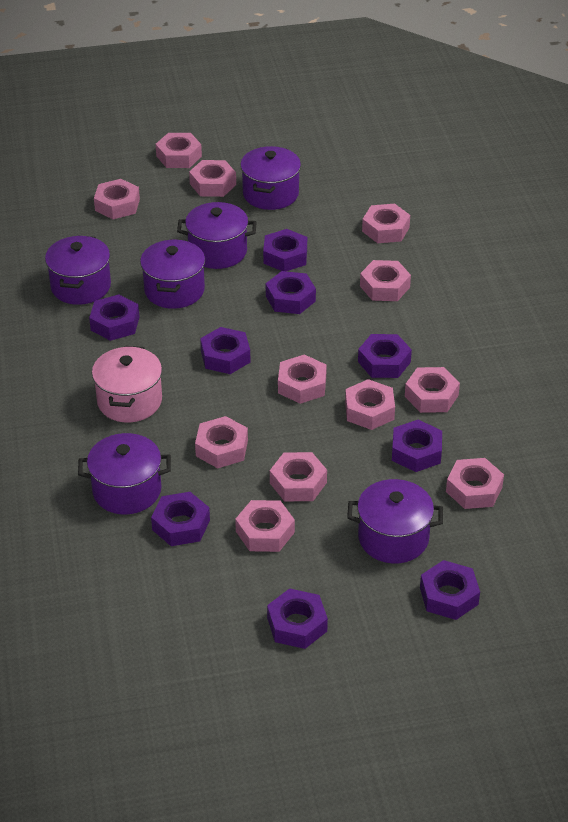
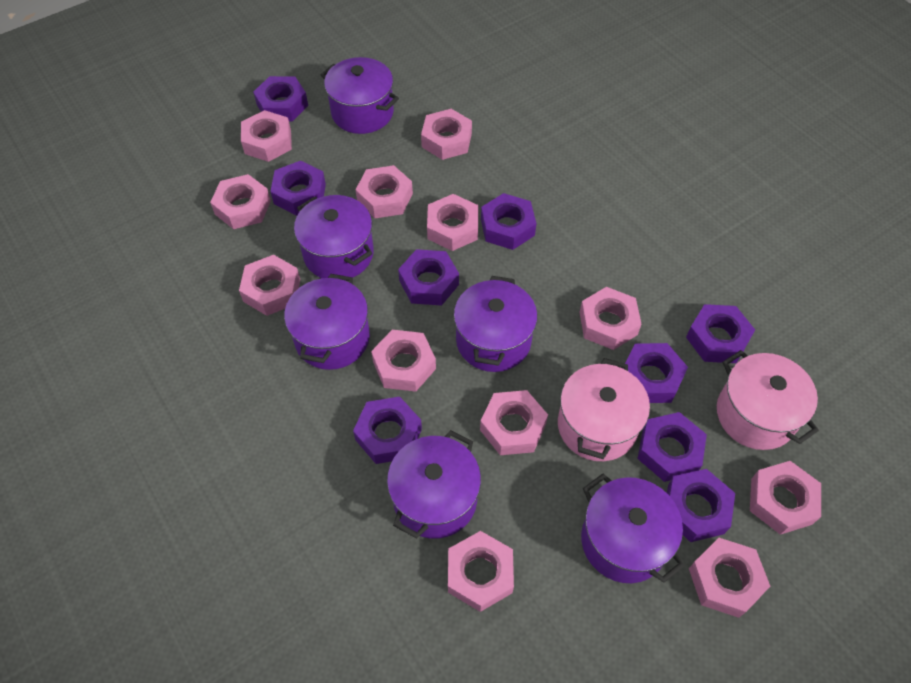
pink pot: 1 -> 2

